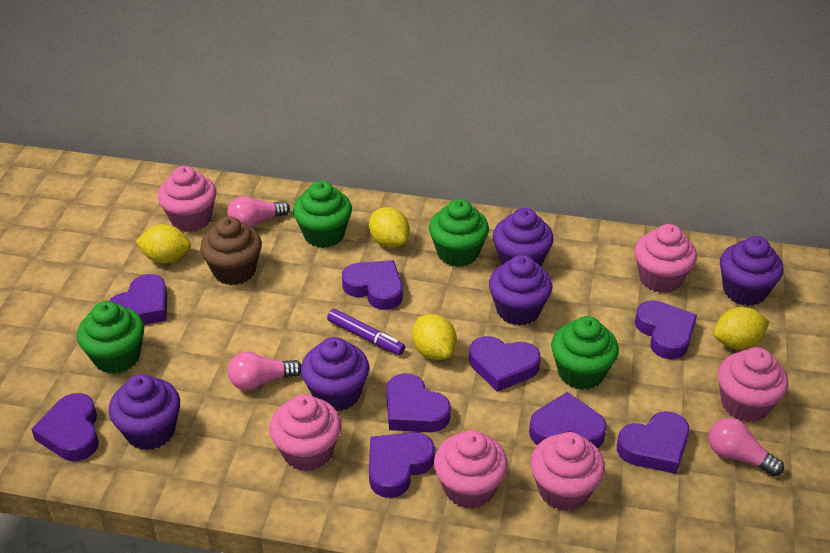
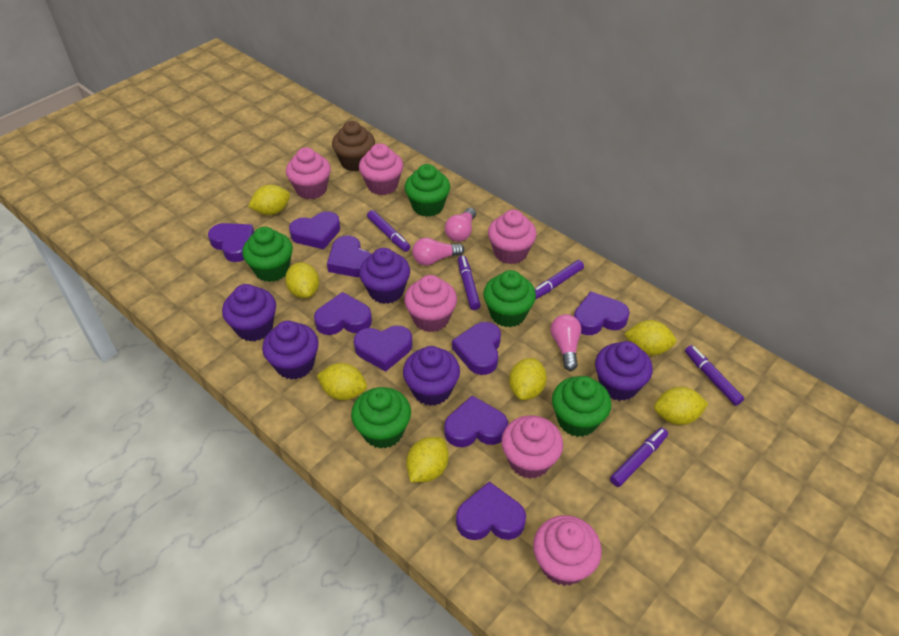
green cupcake: 4 -> 5
purple marker: 1 -> 5
yellow lemon: 4 -> 7

